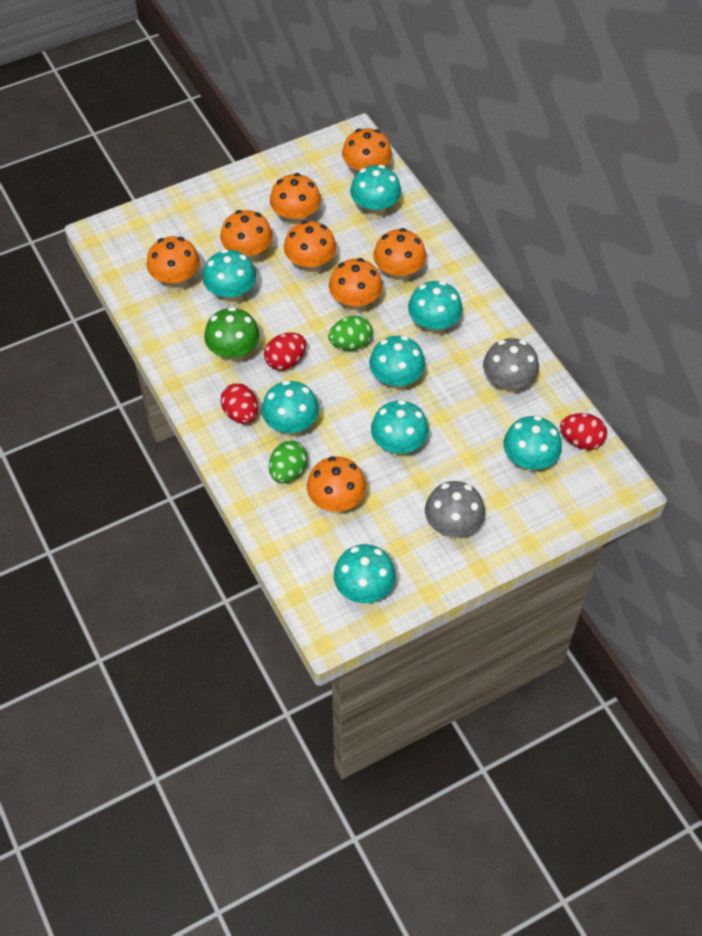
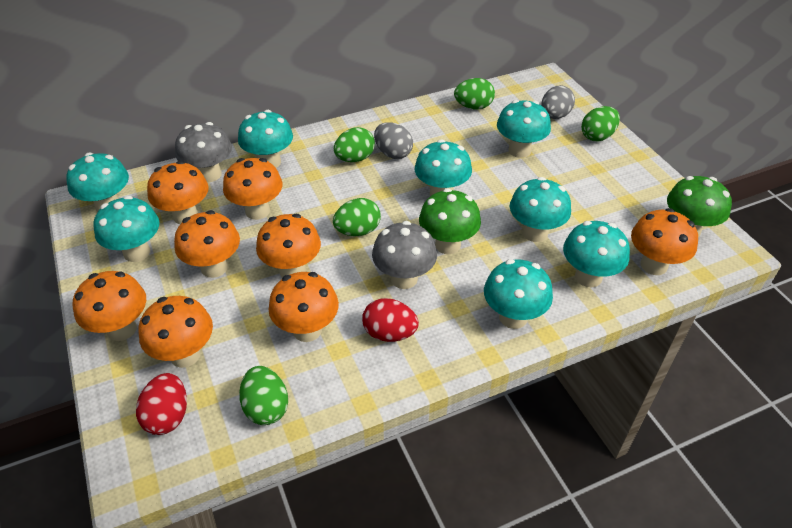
green egg: 2 -> 5
green mushroom: 1 -> 2
grey egg: 0 -> 2
red egg: 3 -> 2

